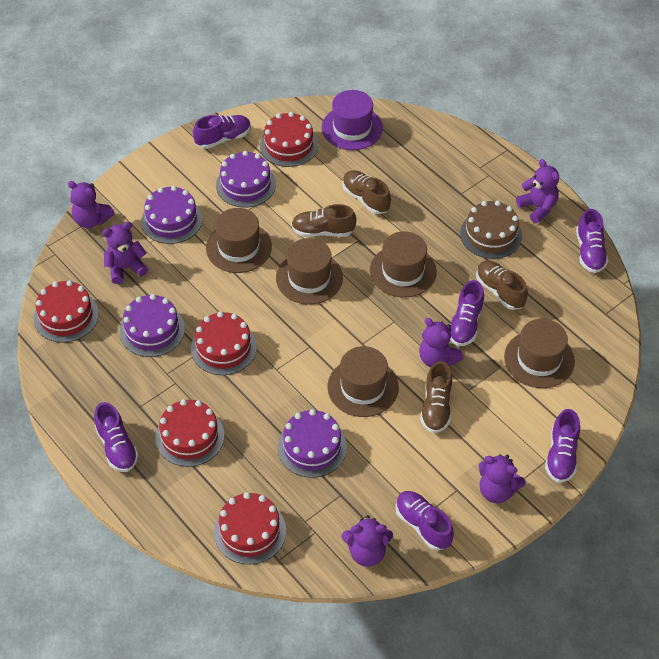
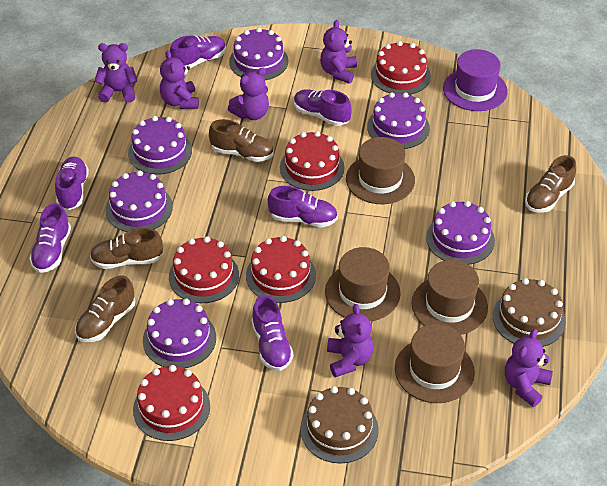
brown cake: 1 -> 2
brown hat: 5 -> 4
purple cake: 4 -> 6

